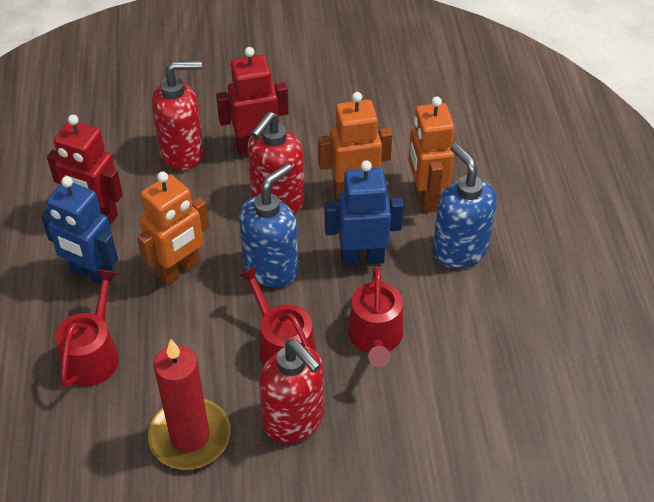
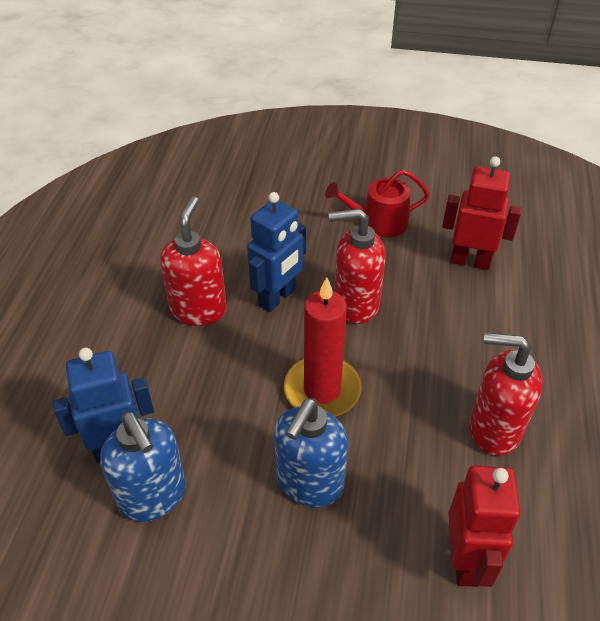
orange robot: 3 -> 0
red watering can: 3 -> 1

